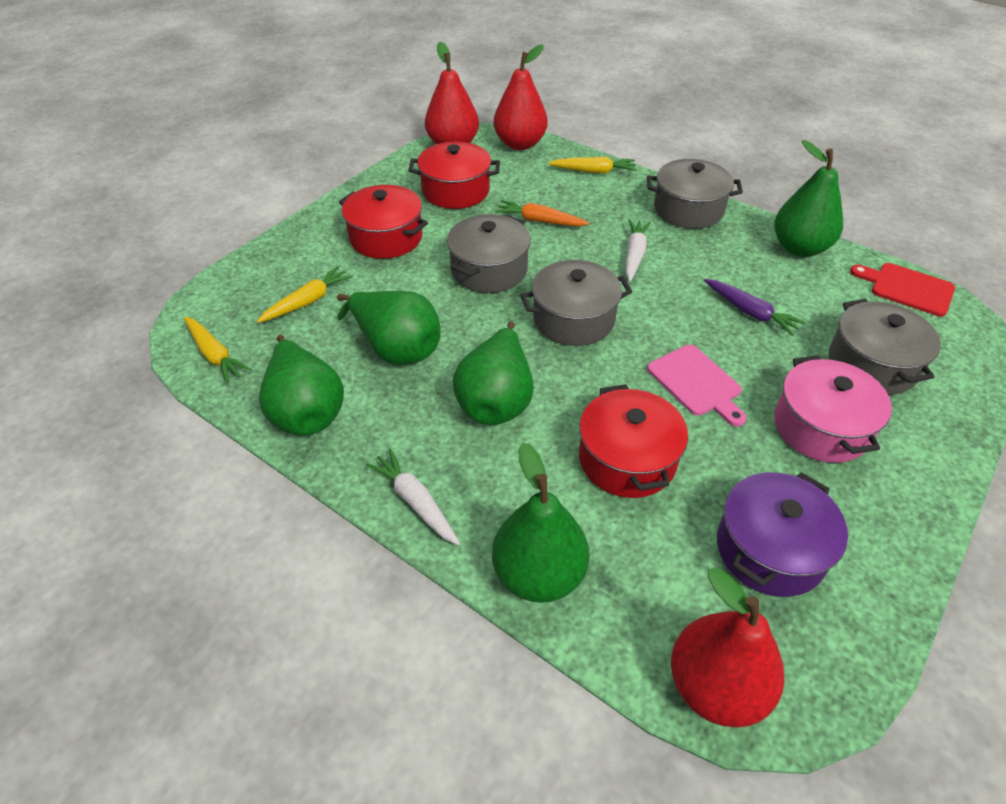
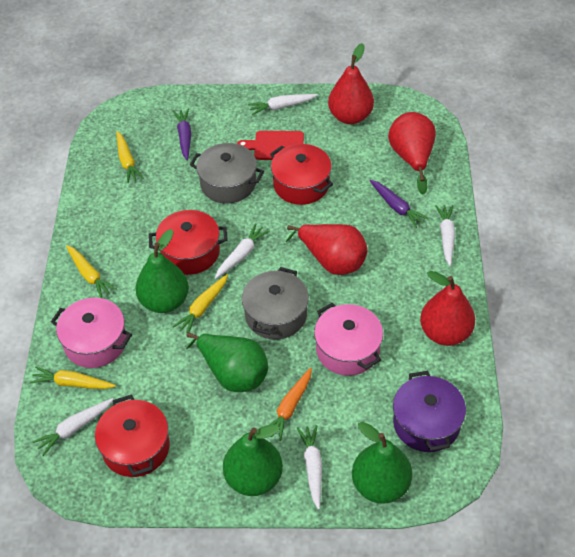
green pear: 5 -> 4
grey pot: 4 -> 2
pink cutting board: 1 -> 0
pink pot: 1 -> 2
purple carrot: 1 -> 2
red pear: 3 -> 4
white carrot: 2 -> 5
yellow carrot: 3 -> 4

